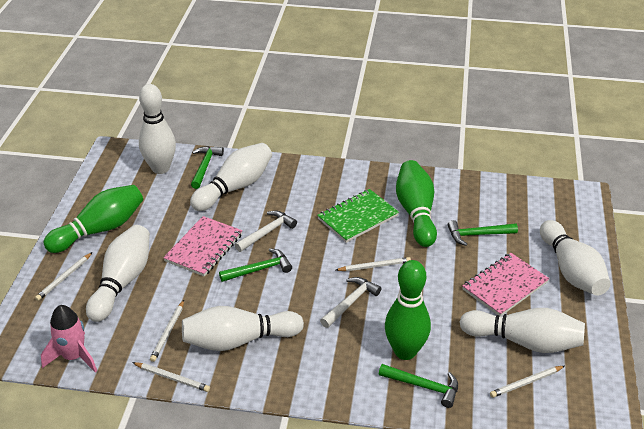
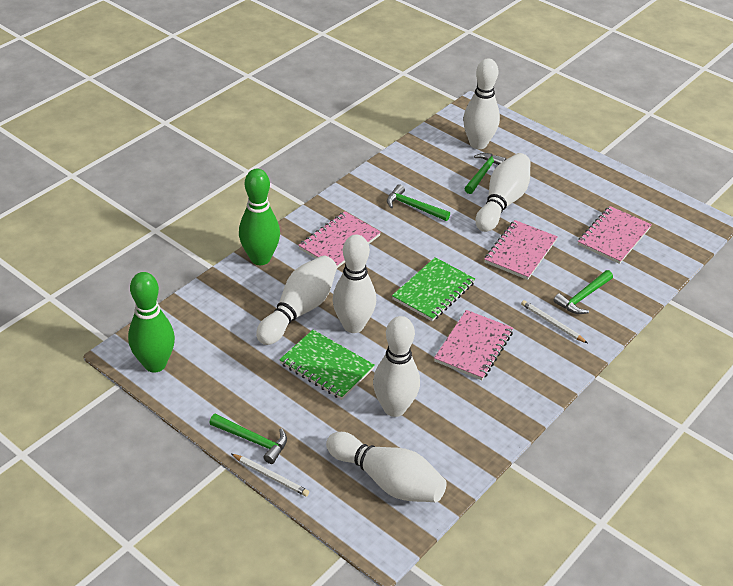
green bowling pin: 3 -> 2
green notebook: 1 -> 2
pink notebook: 2 -> 4
pink rocket: 1 -> 0
white hammer: 2 -> 0
white pencil: 5 -> 2

